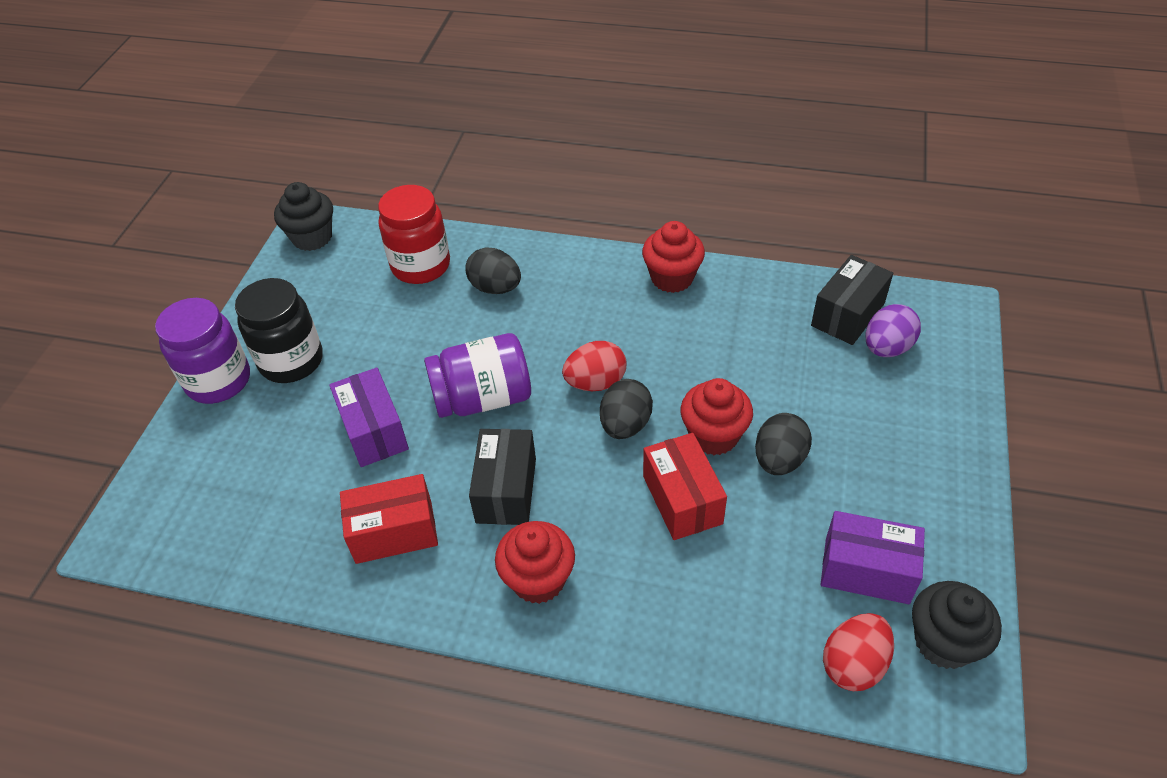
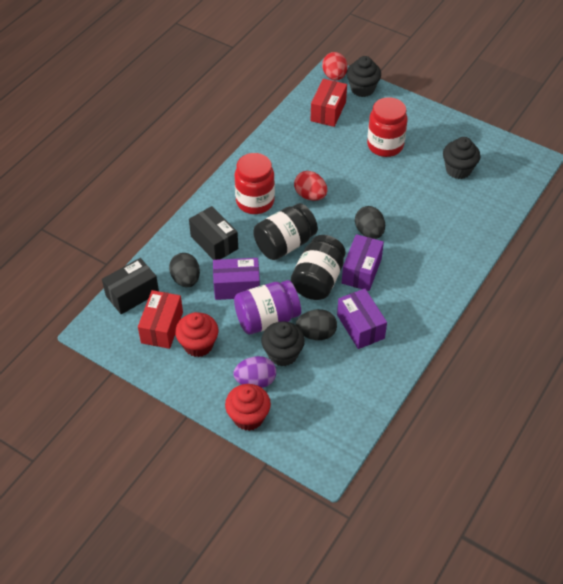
black cupcake: 2 -> 3
black jar: 1 -> 2
purple box: 2 -> 3
purple jar: 2 -> 1
red cupcake: 3 -> 2
red jar: 1 -> 2

